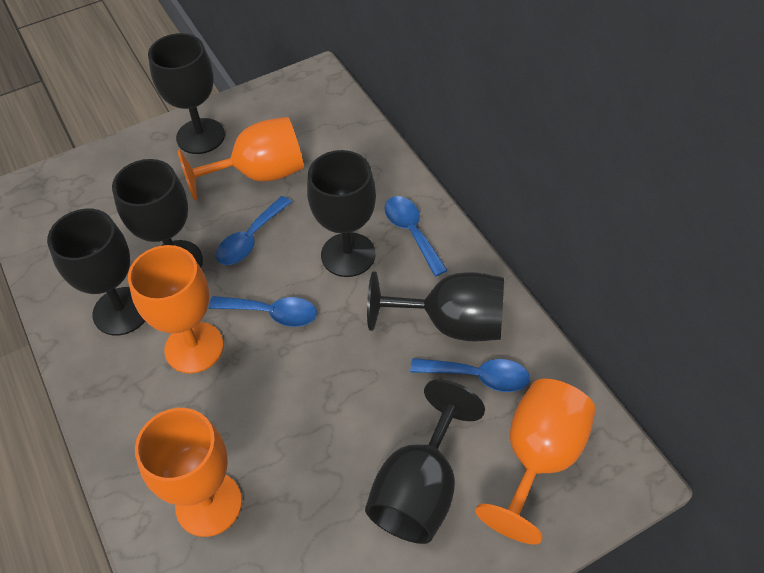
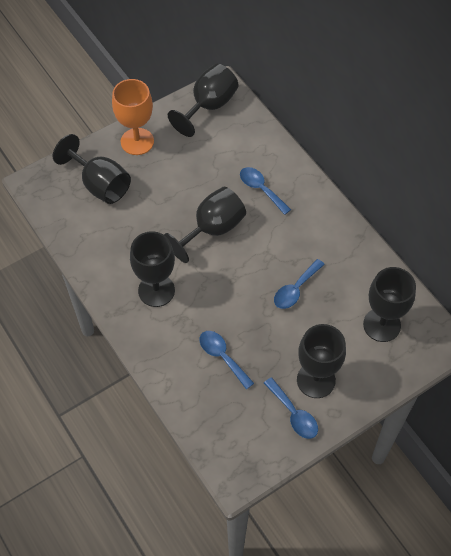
orange goblet: 4 -> 1

